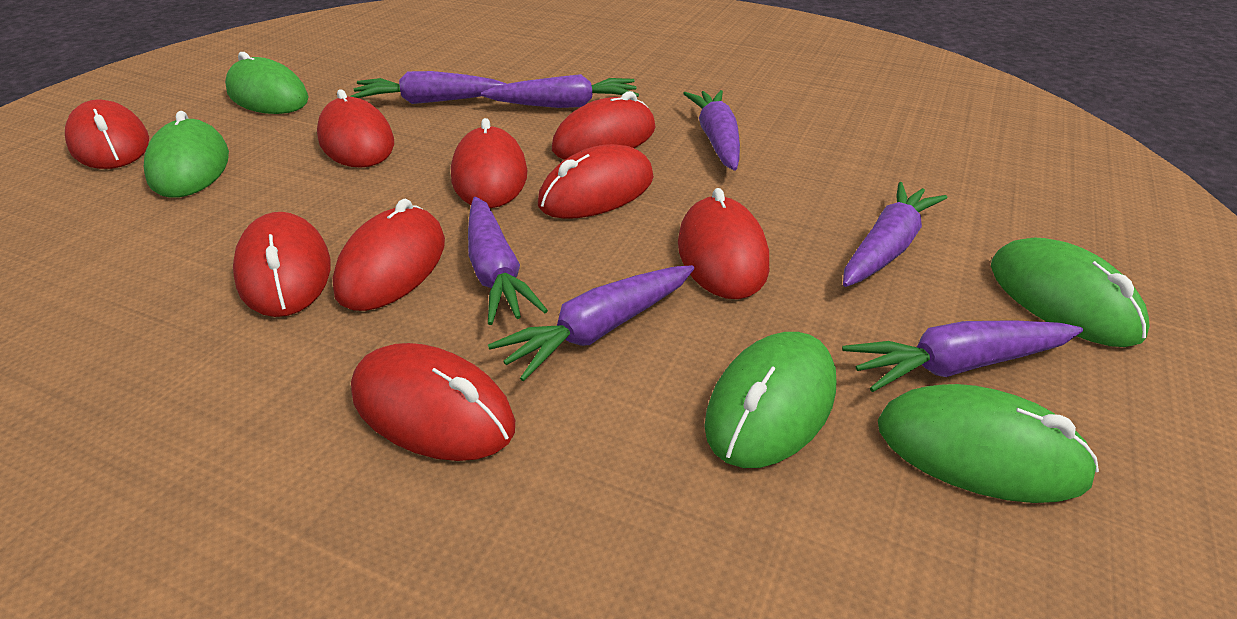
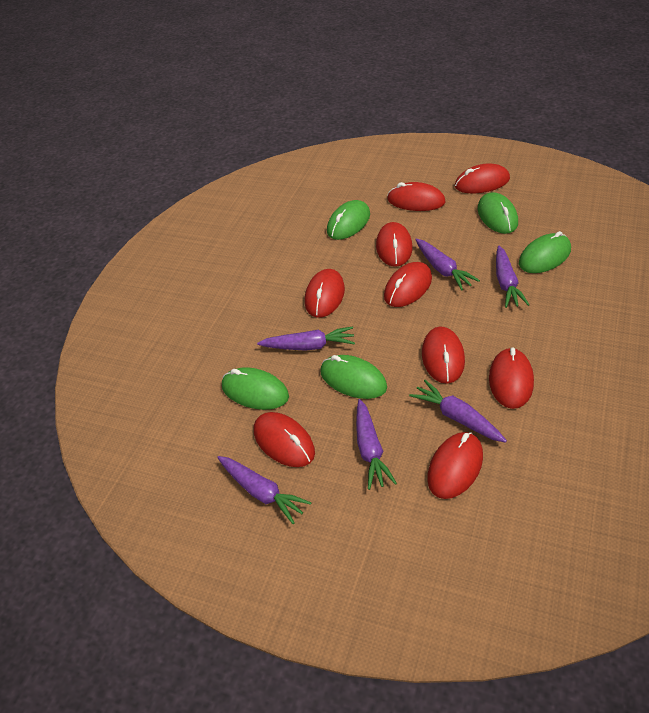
purple carrot: 7 -> 6

